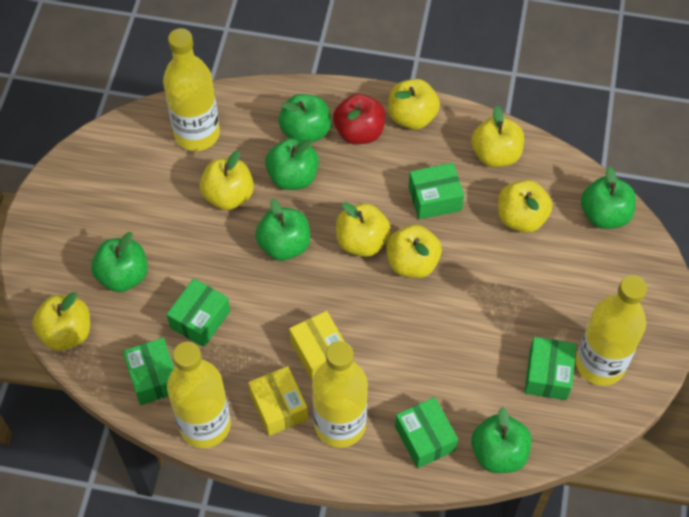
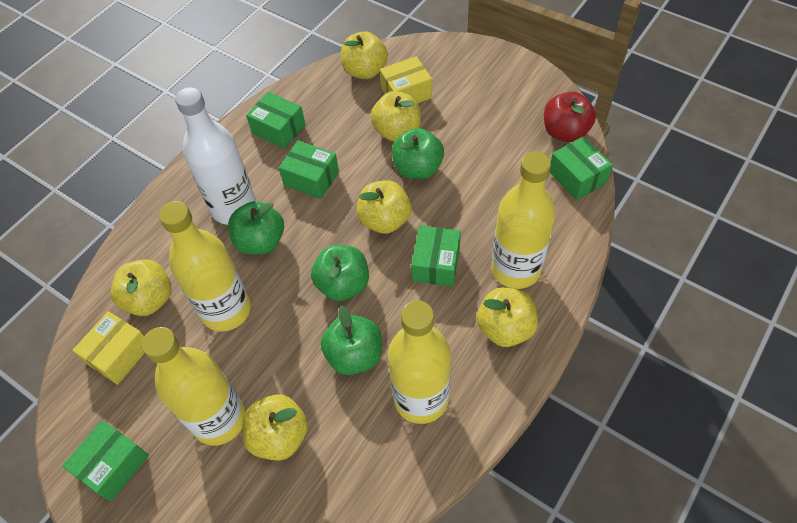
green apple: 6 -> 4
white bottle: 0 -> 1
yellow apple: 7 -> 6

